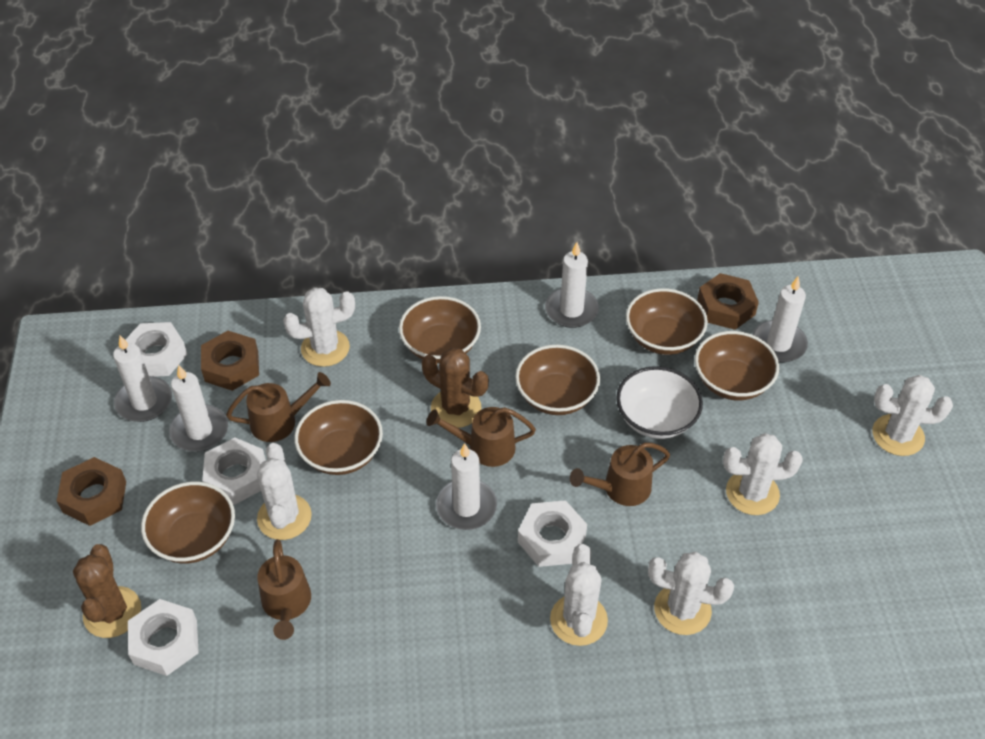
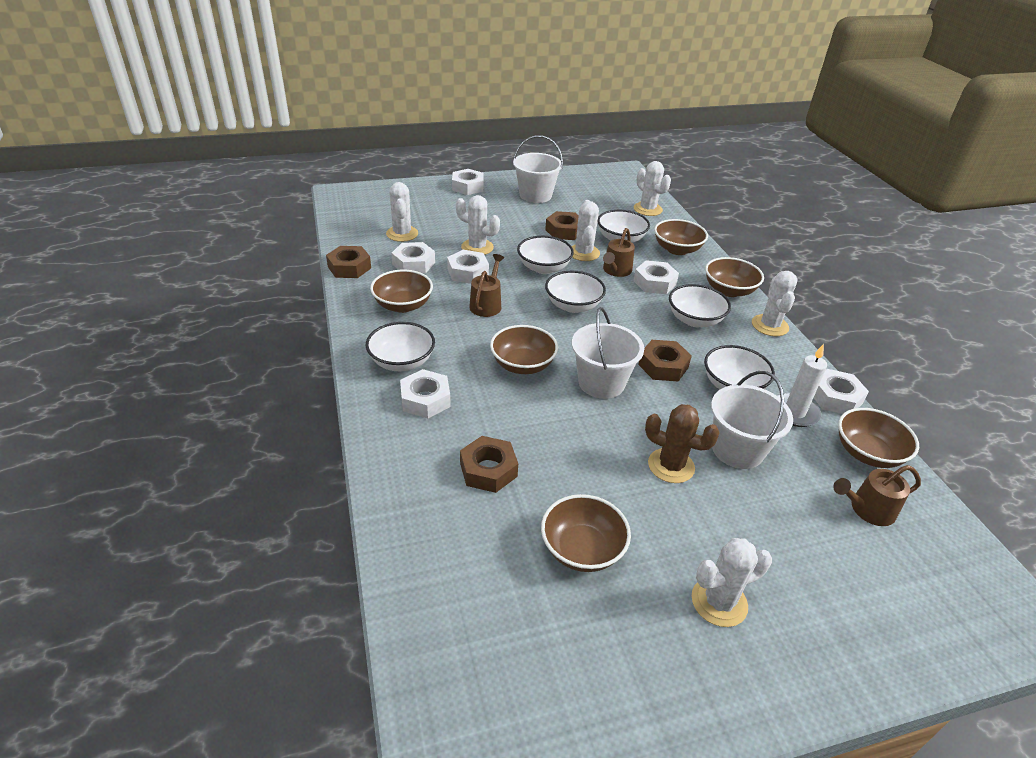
brown cactus: 2 -> 1
brown nut: 3 -> 4
brown watering can: 4 -> 3
white bowl: 1 -> 6
white bucket: 0 -> 3
white candle: 5 -> 1
white nut: 4 -> 6

